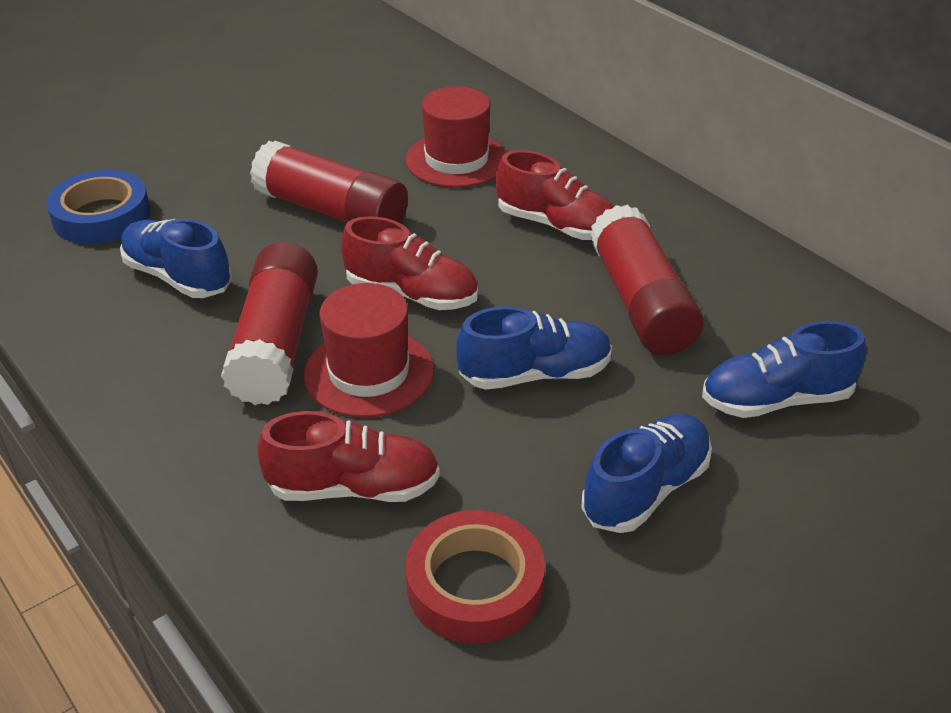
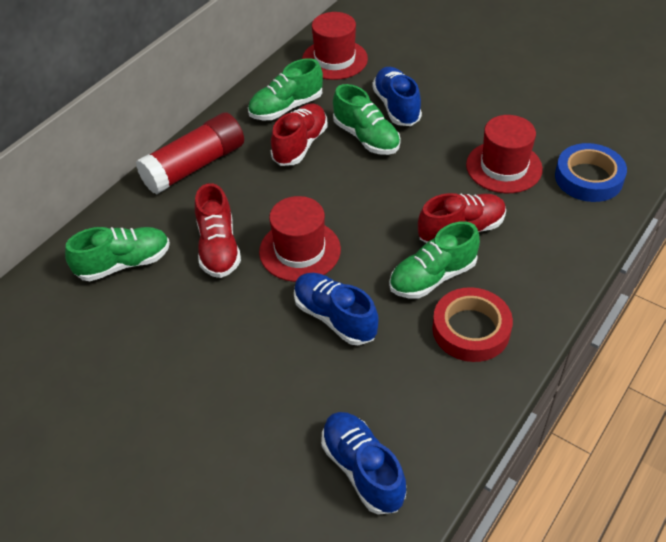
blue shoe: 4 -> 3
green shoe: 0 -> 4
red glue stick: 3 -> 1
red hat: 2 -> 3

